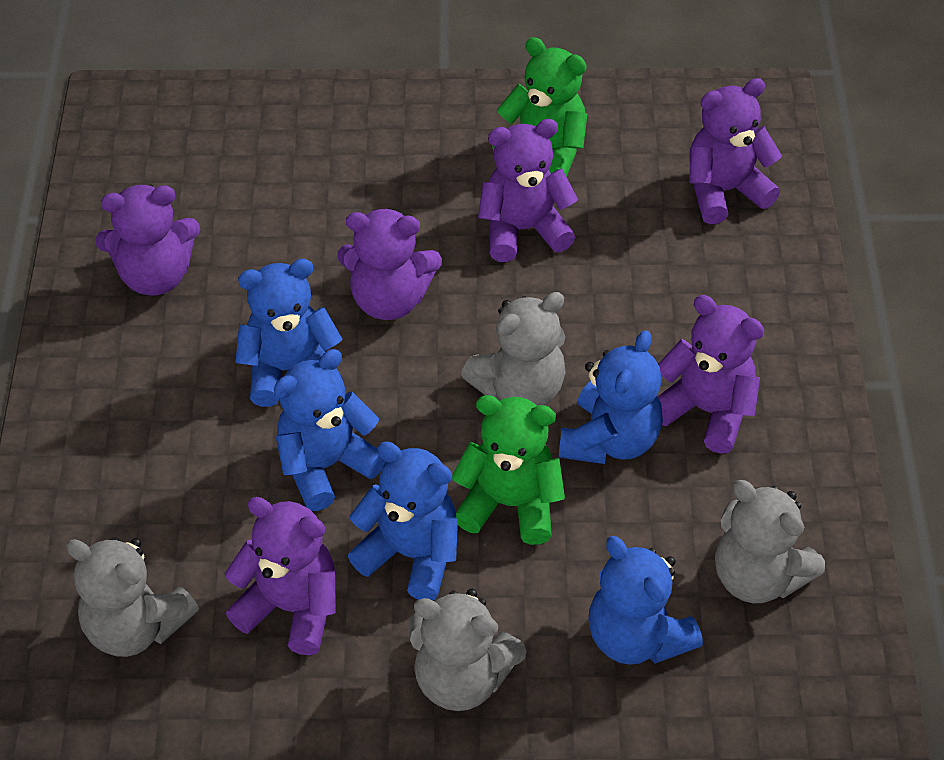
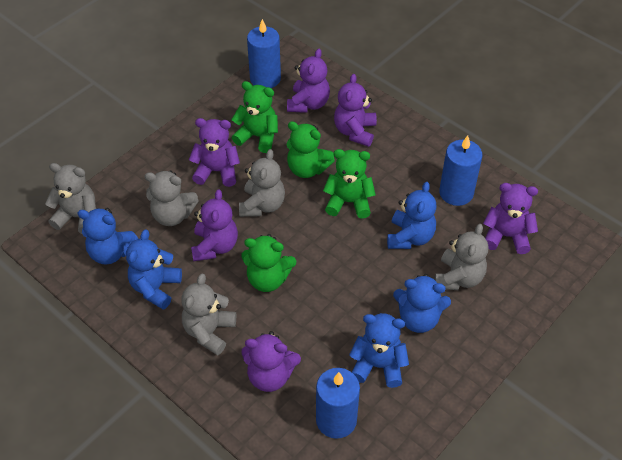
blue candle: 0 -> 3
green teddy bear: 2 -> 4
grey teddy bear: 4 -> 5

